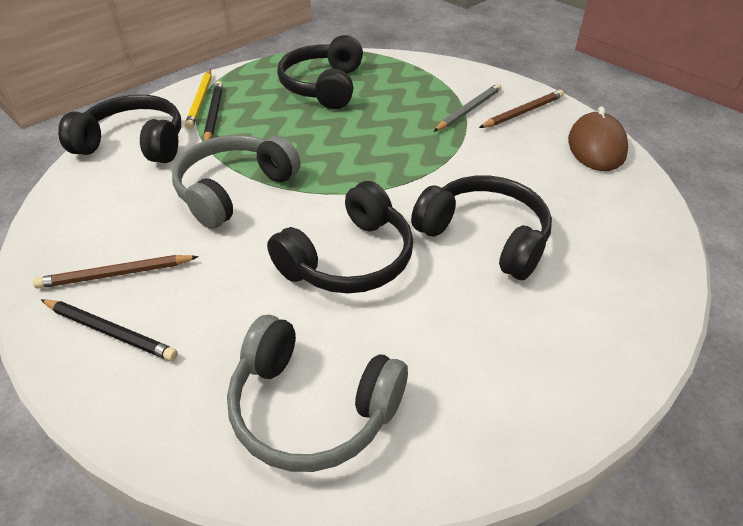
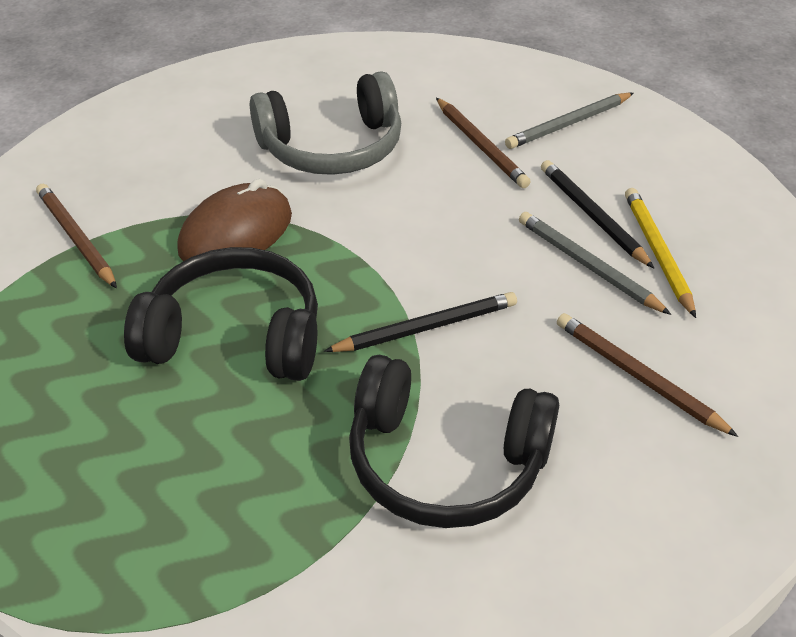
black headphones: 4 -> 2
brown pencil: 2 -> 3
grey headphones: 2 -> 1
grey pencil: 1 -> 2

